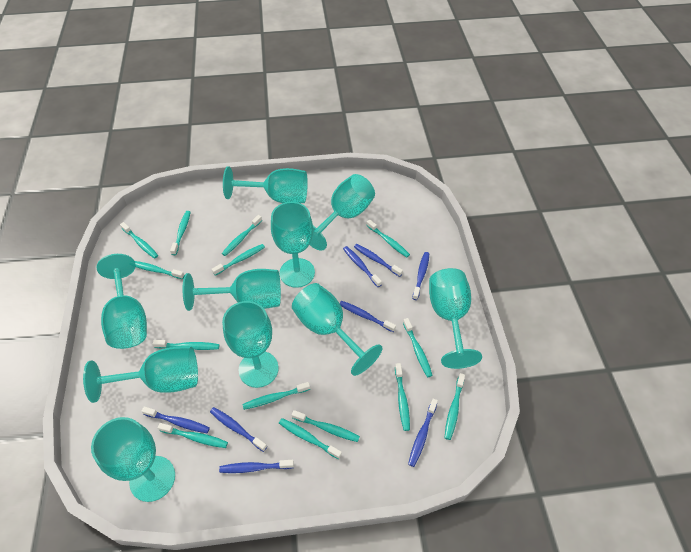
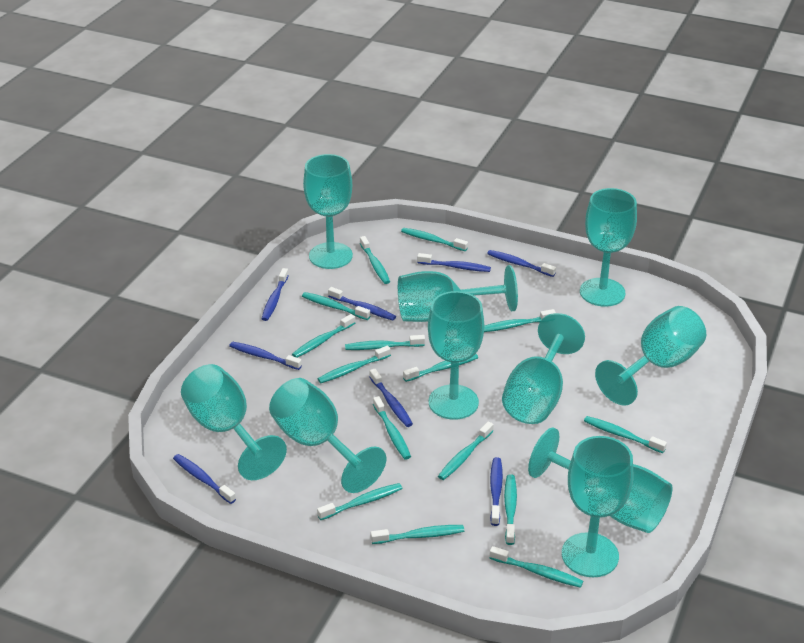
turquoise toothbrush: 14 -> 15

